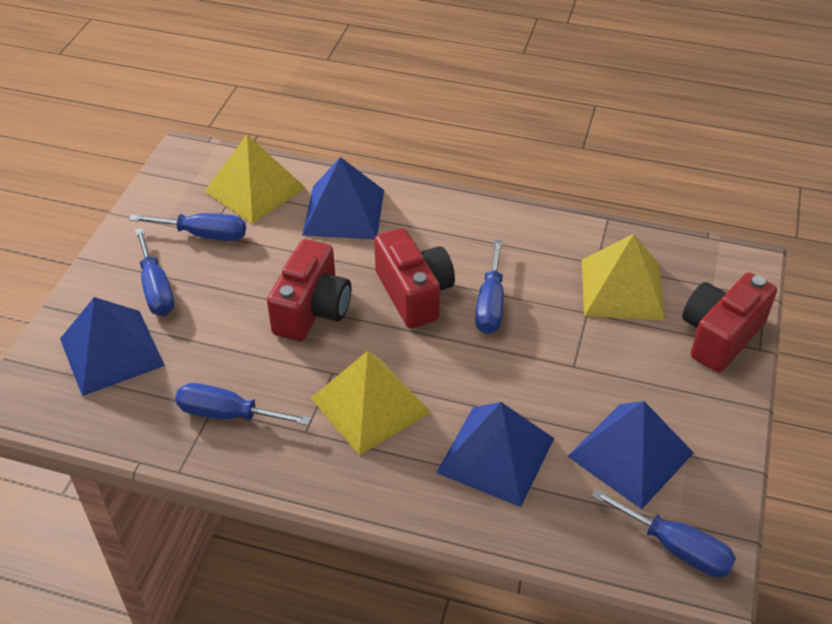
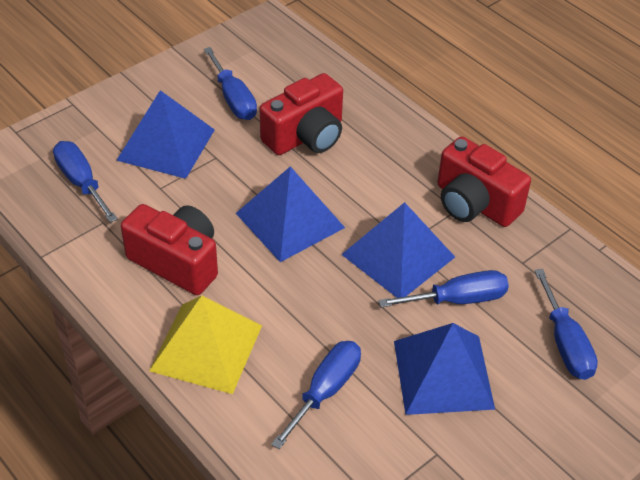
yellow pyramid: 3 -> 1

